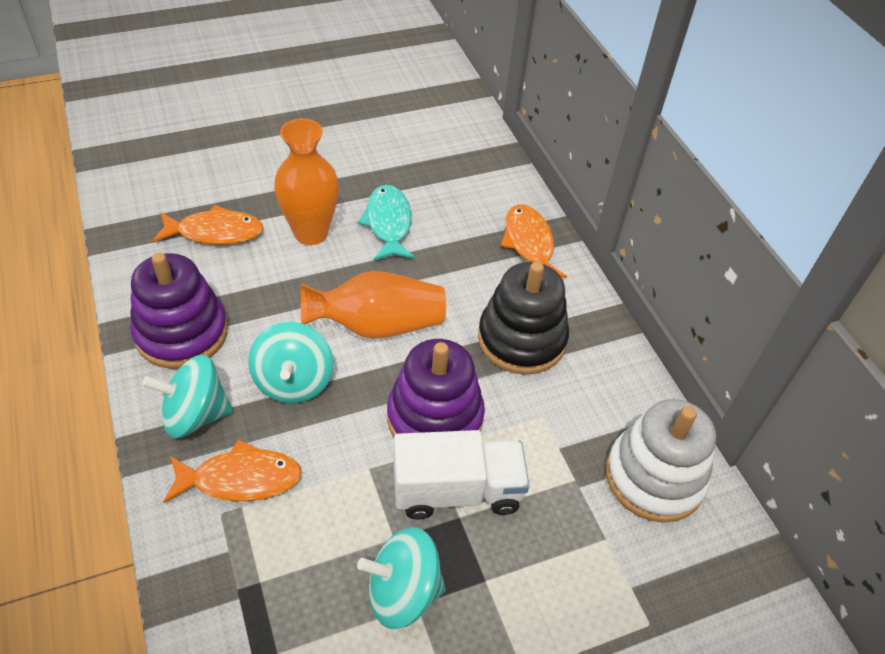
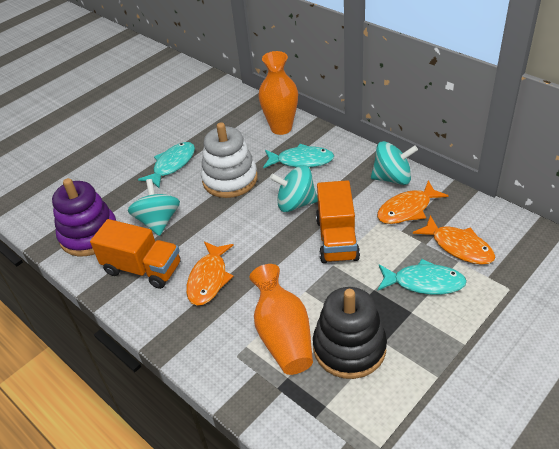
orange truck: 0 -> 2
purple stacking toy: 2 -> 1
turquoise fish: 1 -> 3
white truck: 1 -> 0

